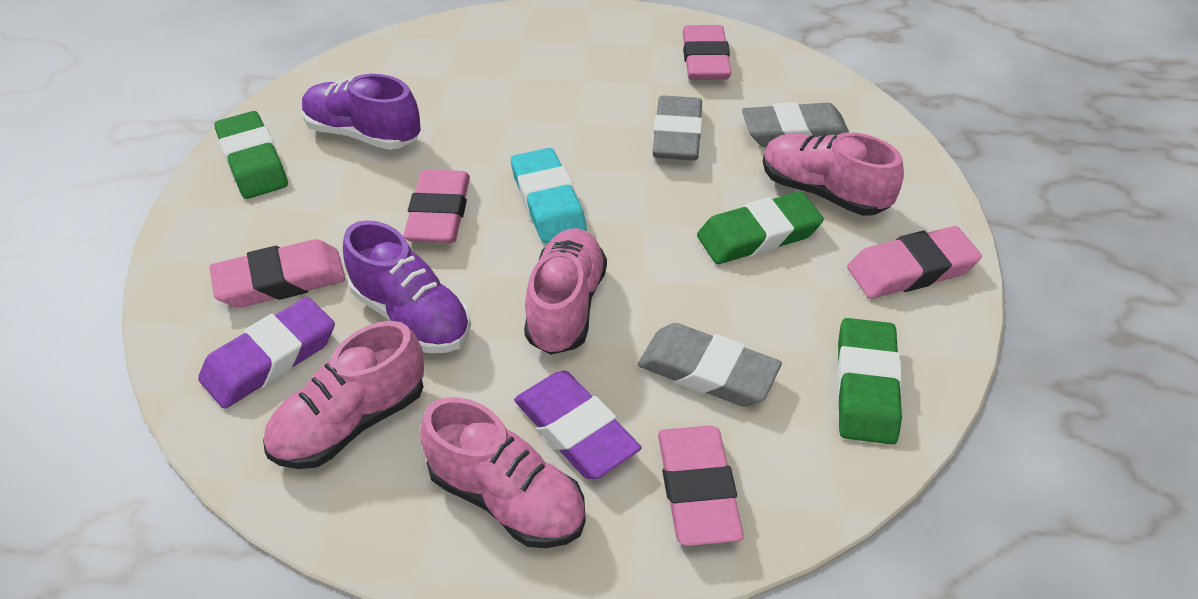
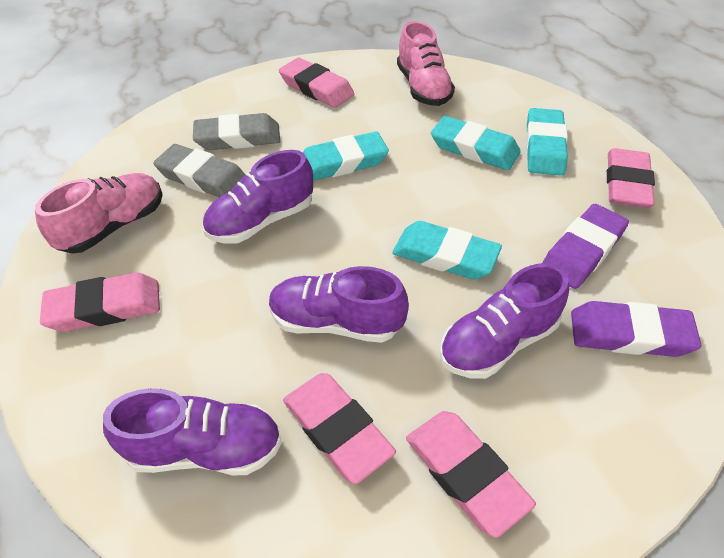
green eraser: 3 -> 0
grey eraser: 3 -> 2
pink shoe: 4 -> 2
purple shoe: 2 -> 4
turquoise eraser: 1 -> 4

